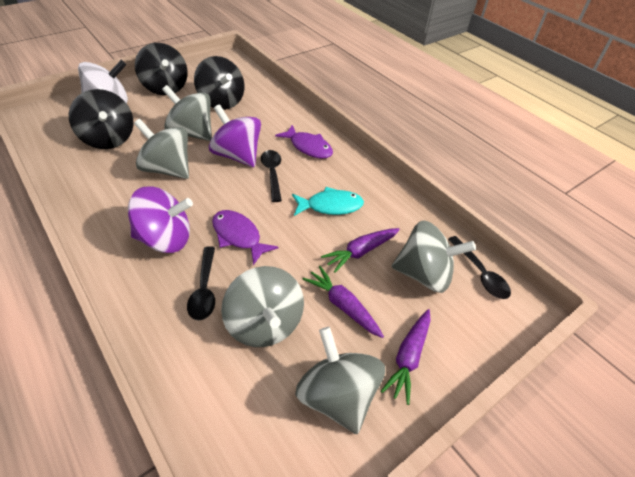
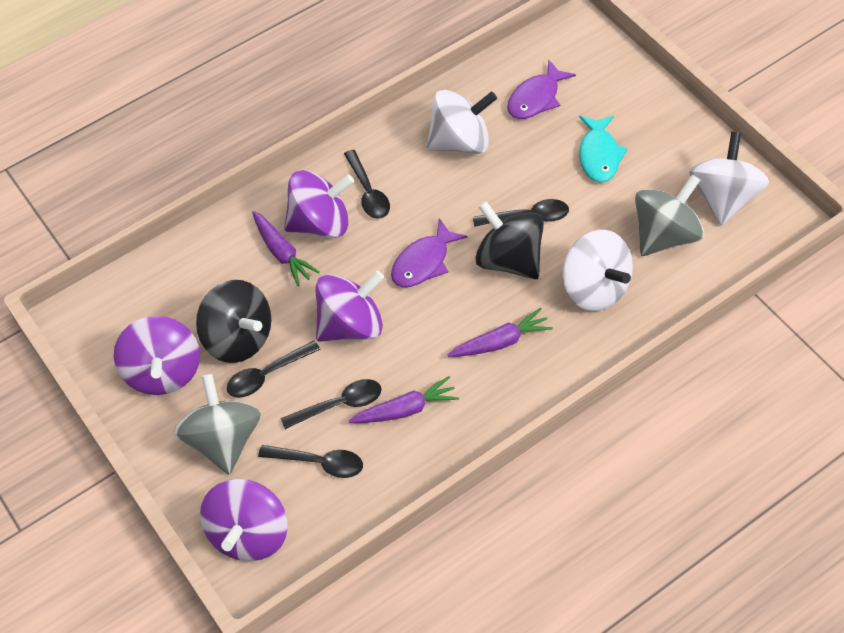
black spinning top: 3 -> 2
black spoon: 3 -> 5
grey spinning top: 5 -> 2
purple spinning top: 2 -> 4
white spinning top: 1 -> 3

